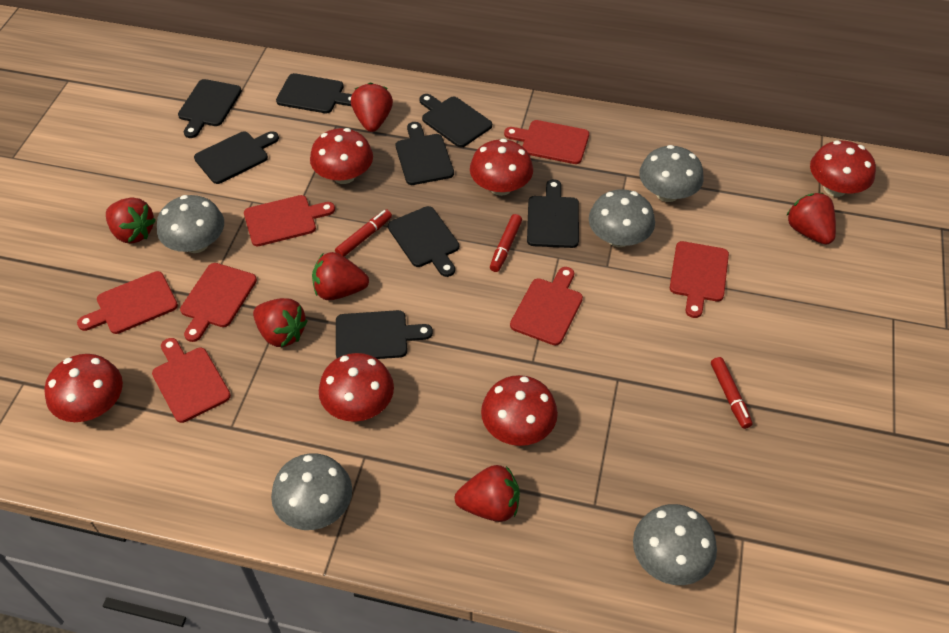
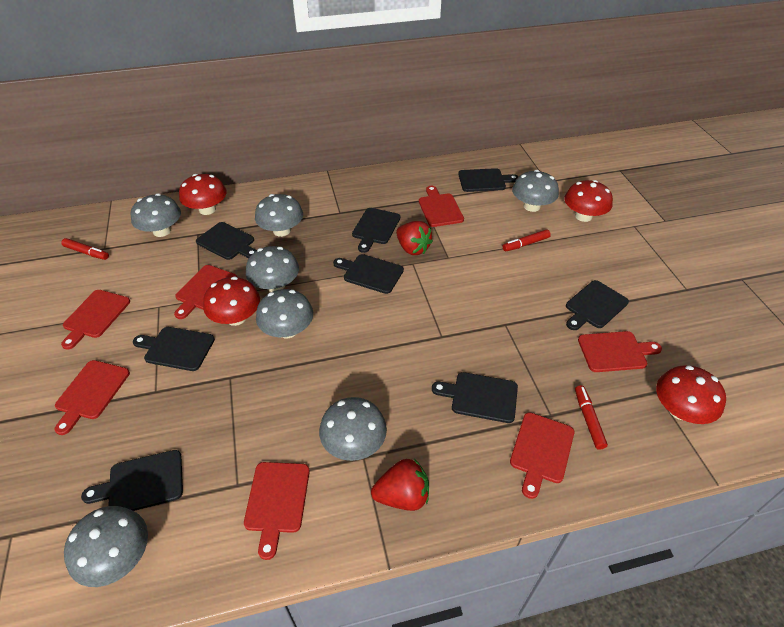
grey mushroom: 5 -> 7
red mushroom: 6 -> 4
red strawberry: 6 -> 2

